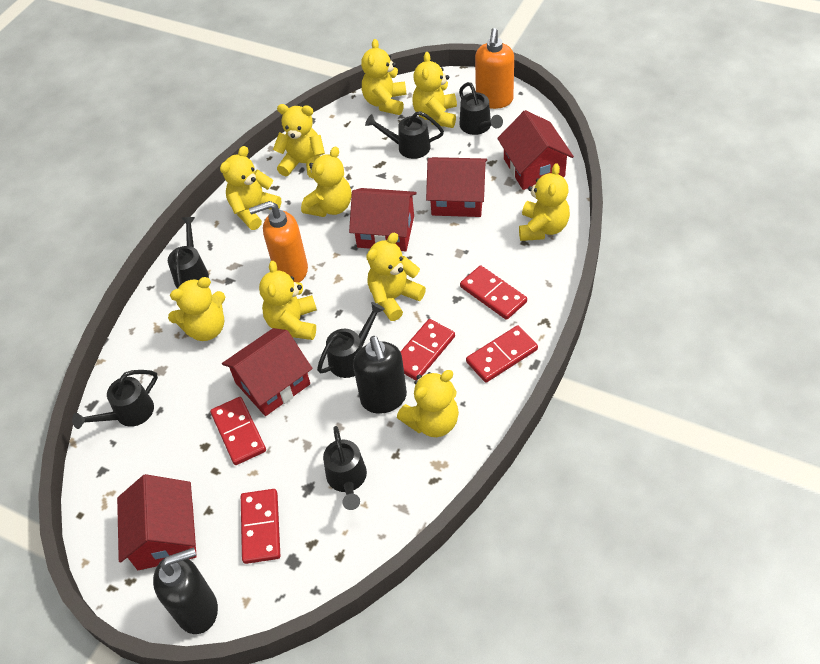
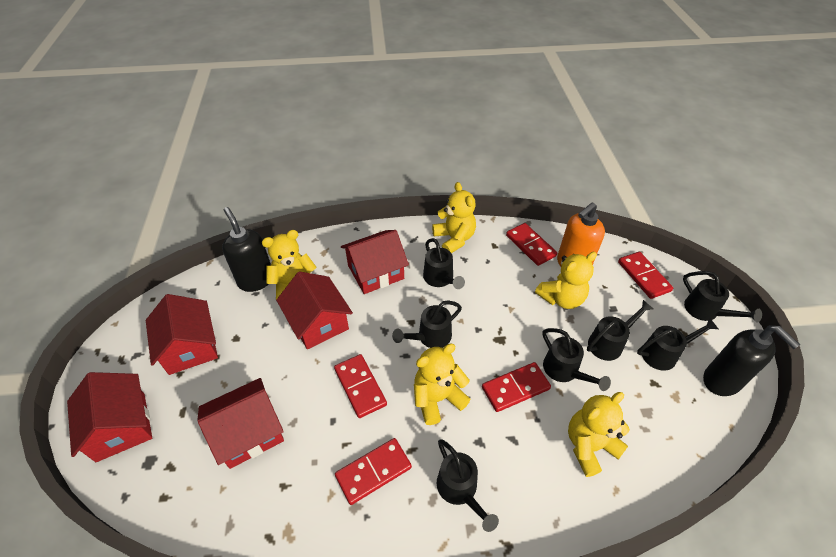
black watering can: 6 -> 7
orange soap dispenser: 2 -> 1
yellow teddy bear: 10 -> 5

